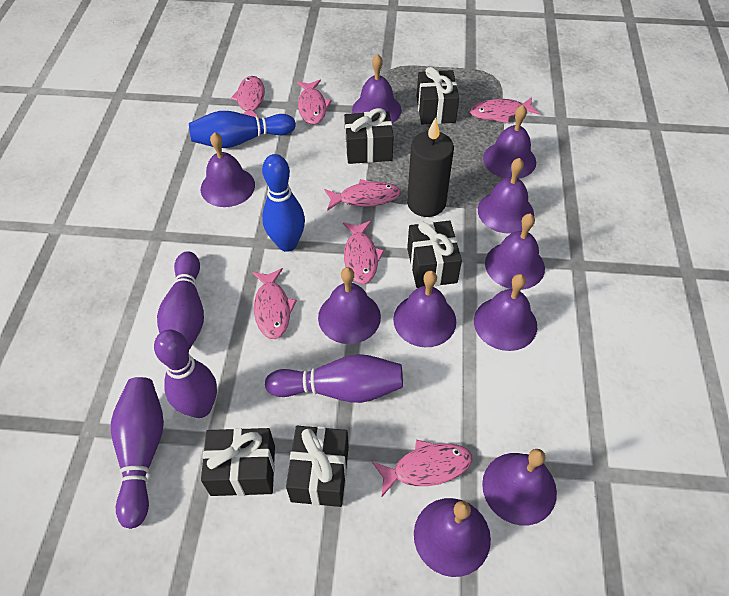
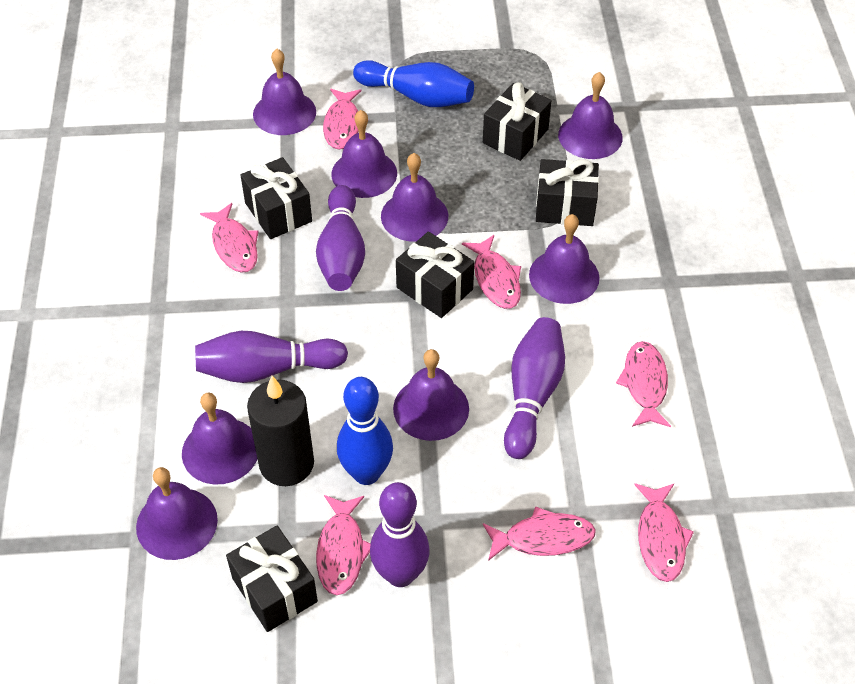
purple bell: 10 -> 8

